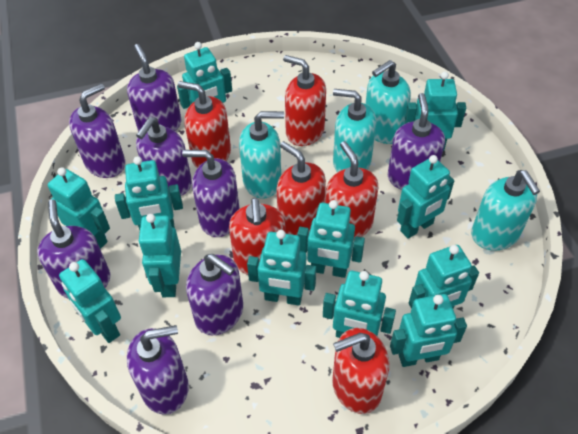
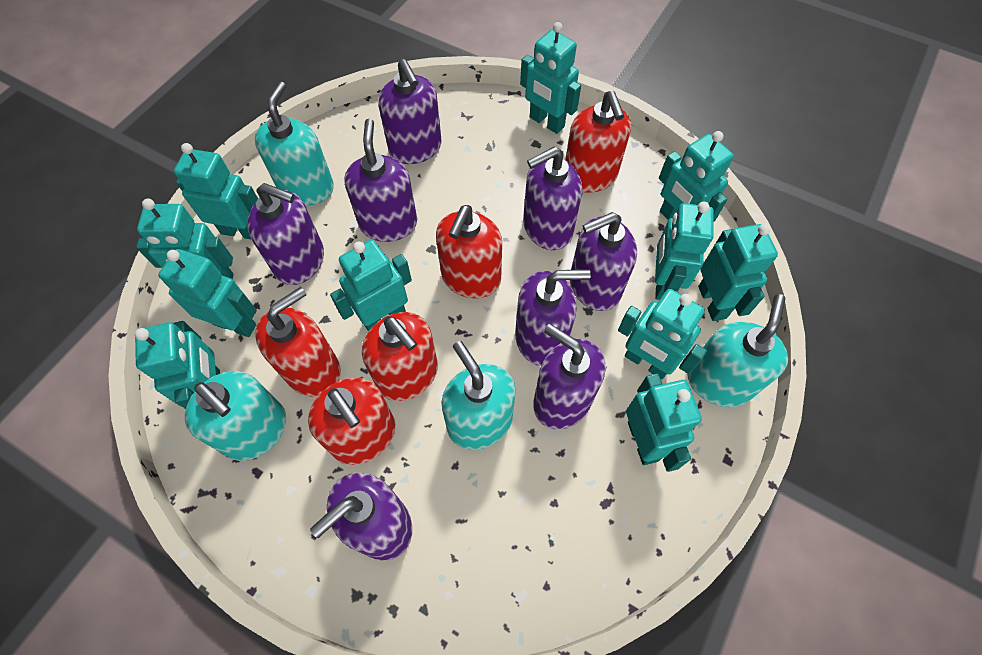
red soap dispenser: 6 -> 5
turquoise robot: 12 -> 11

